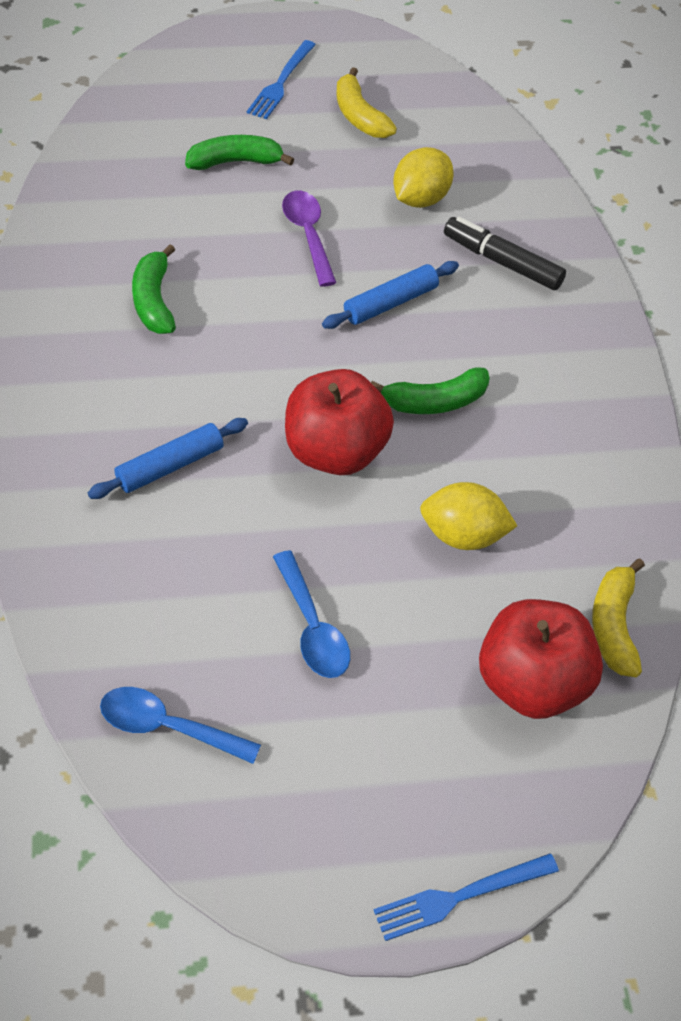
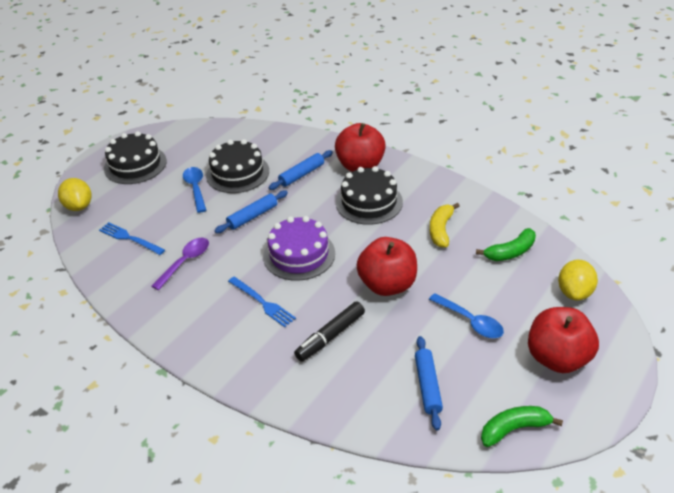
black cake: 0 -> 3
blue rolling pin: 2 -> 3
green banana: 3 -> 2
purple cake: 0 -> 1
red apple: 2 -> 3
yellow banana: 2 -> 1

